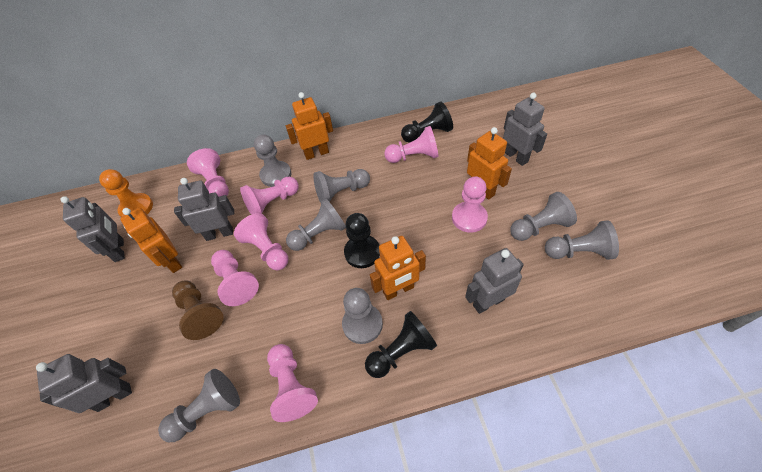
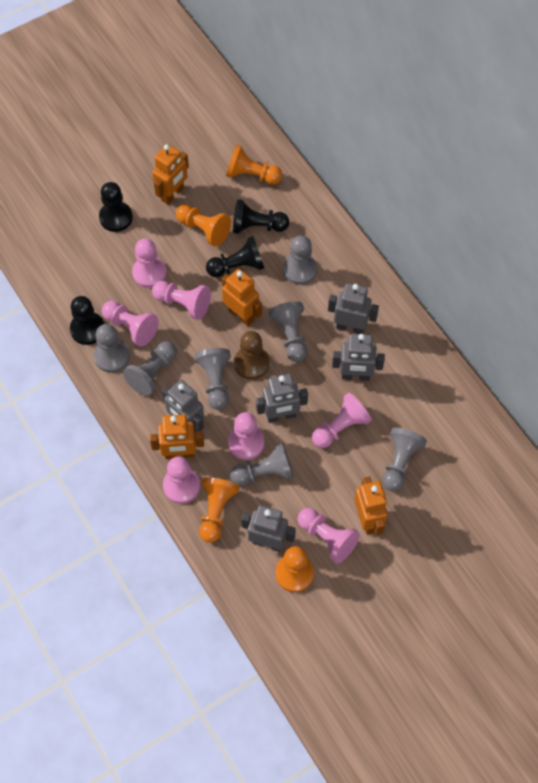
black pawn: 3 -> 4
orange pawn: 1 -> 4

